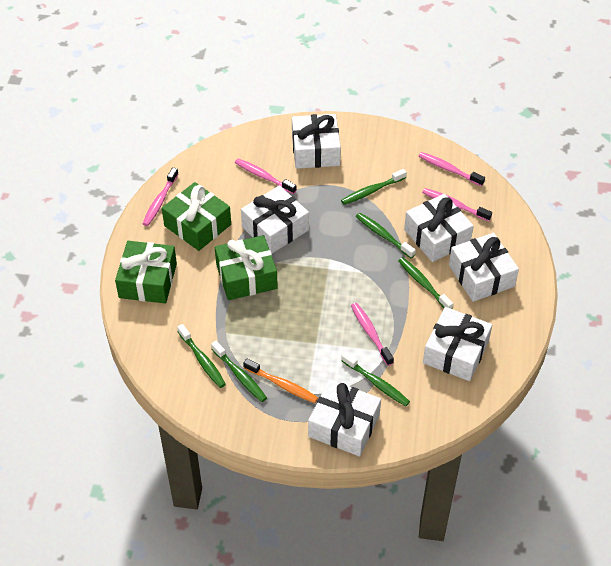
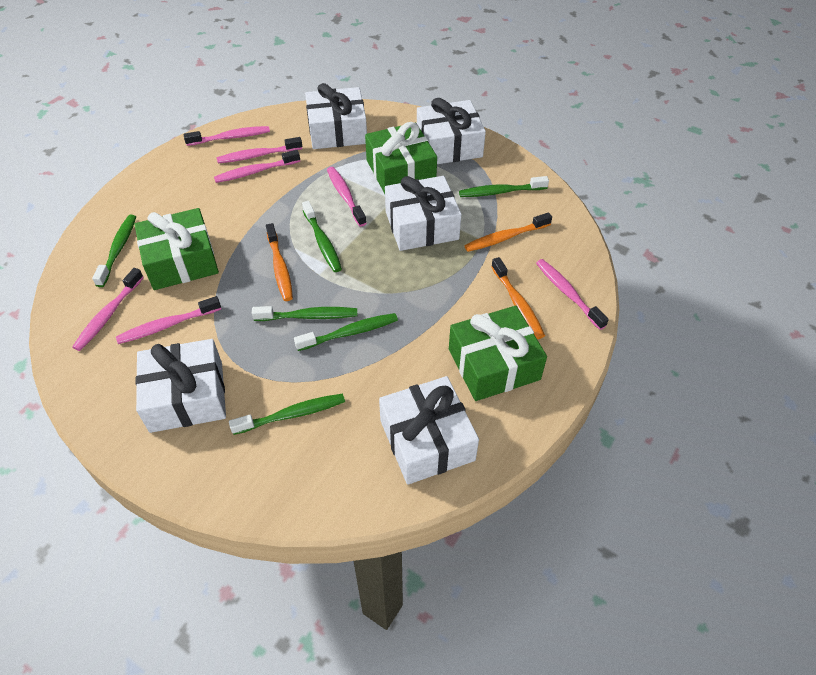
orange toothbrush: 1 -> 3
pink toothbrush: 5 -> 7
white gift: 6 -> 5

